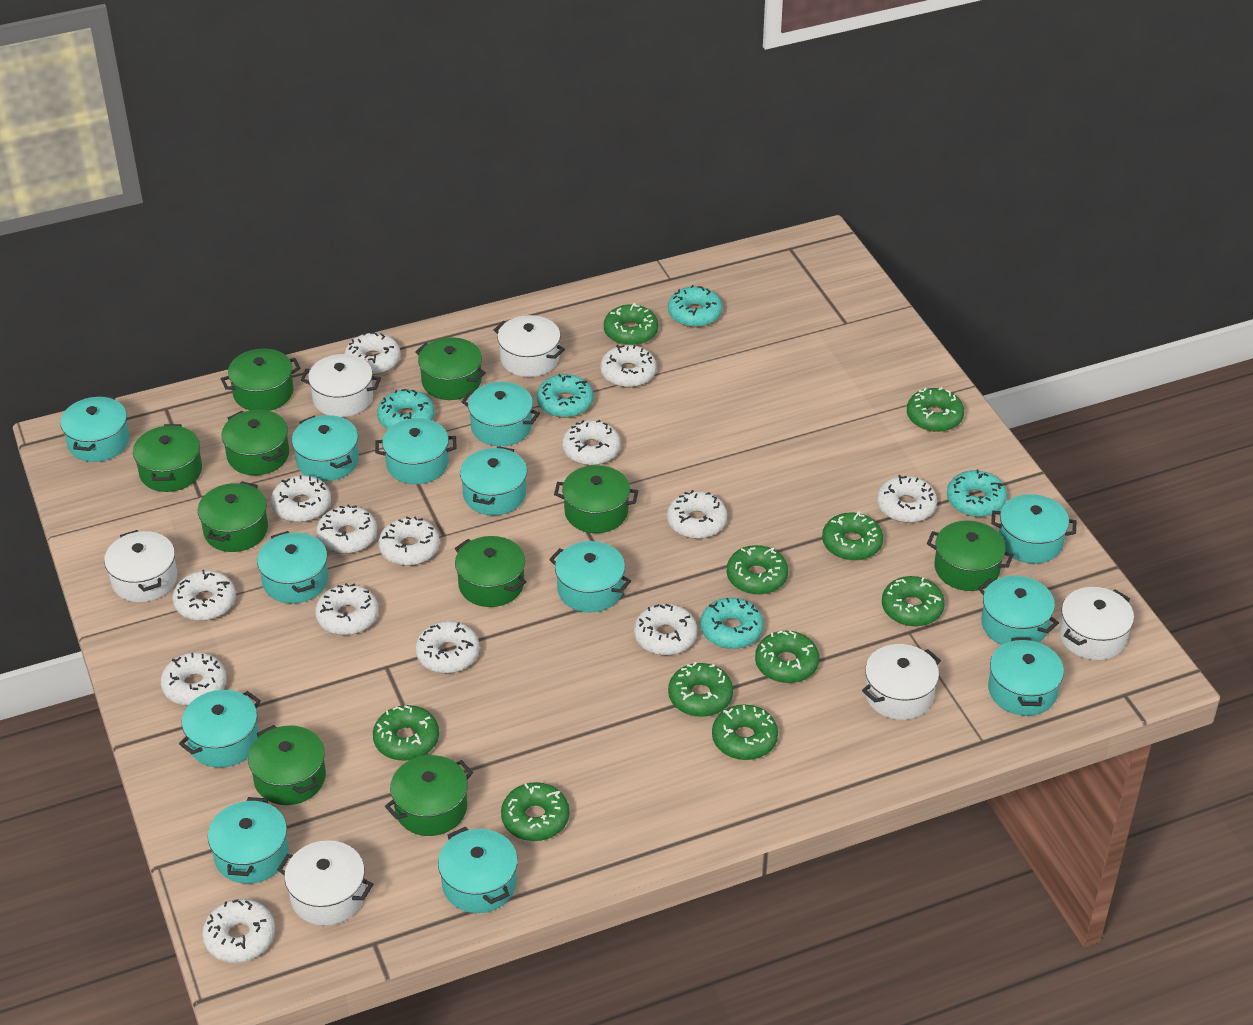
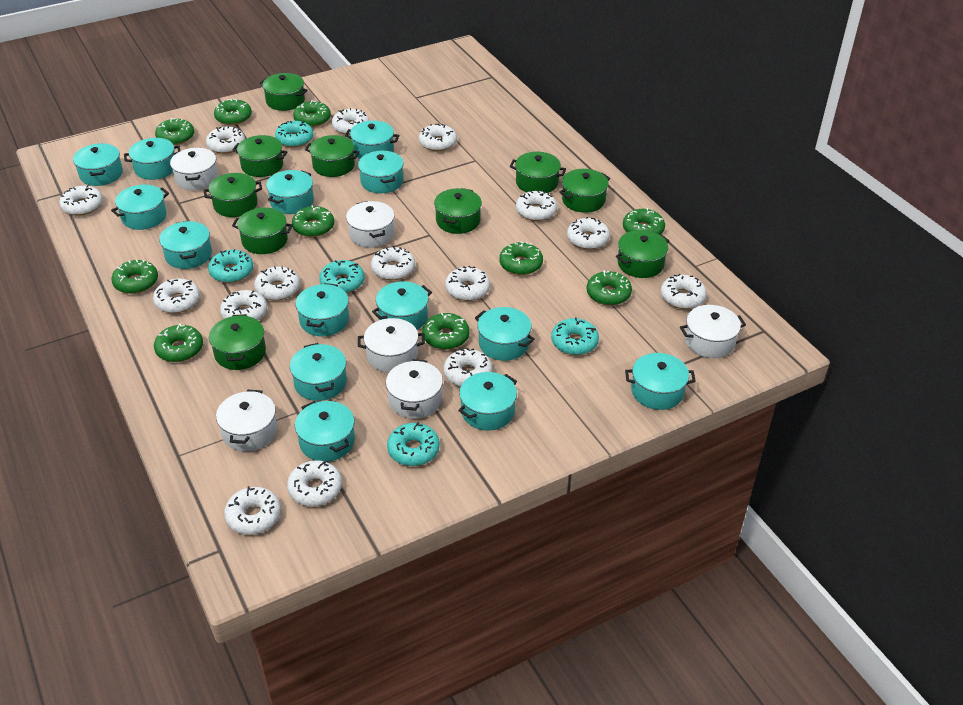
turquoise pot: 13 -> 14
white donut: 14 -> 15

